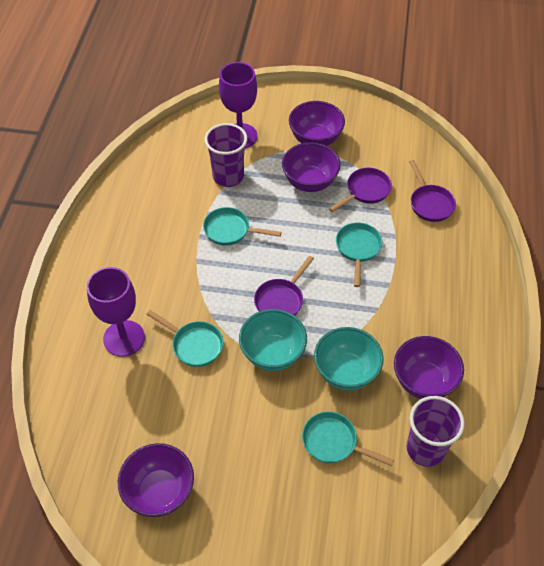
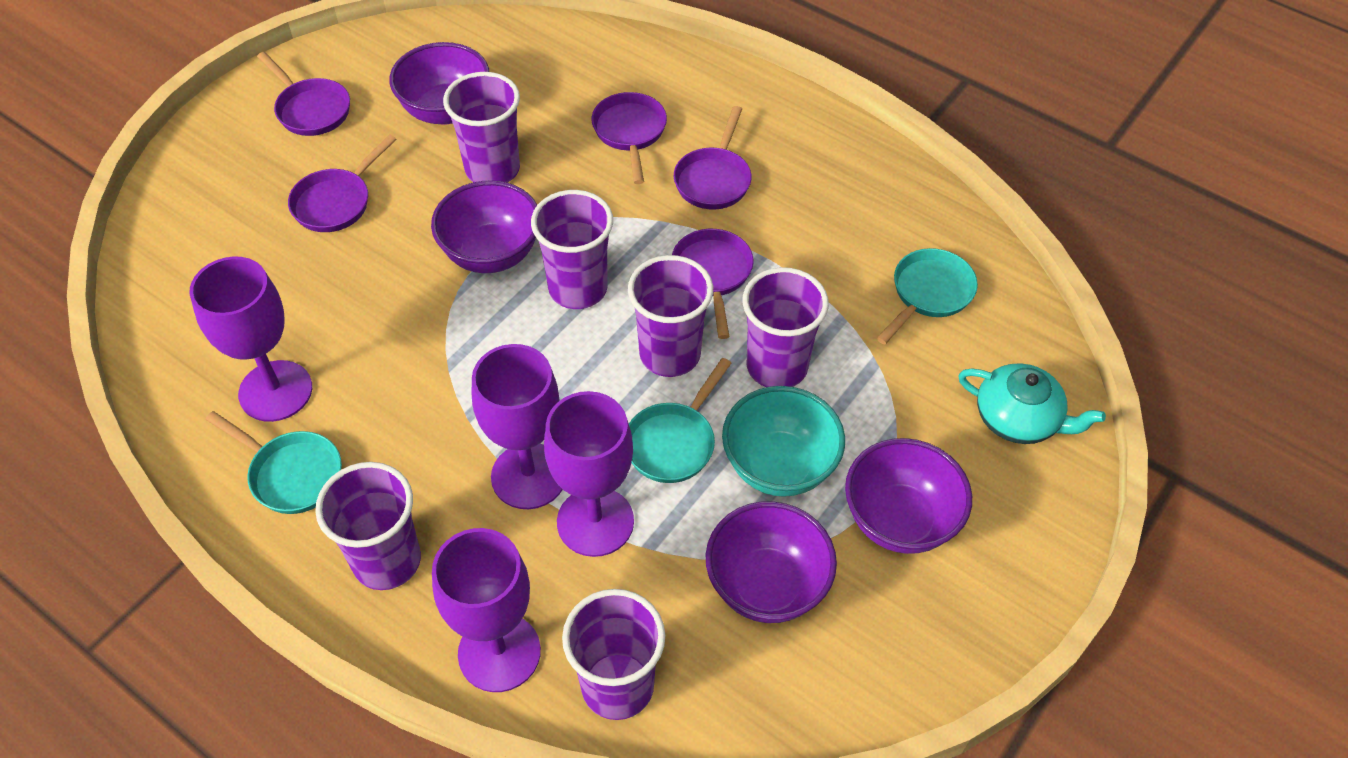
purple cup: 2 -> 6
purple goblet: 2 -> 4
purple pan: 3 -> 5
turquoise bowl: 2 -> 1
turquoise pan: 4 -> 3
turquoise teapot: 0 -> 1

